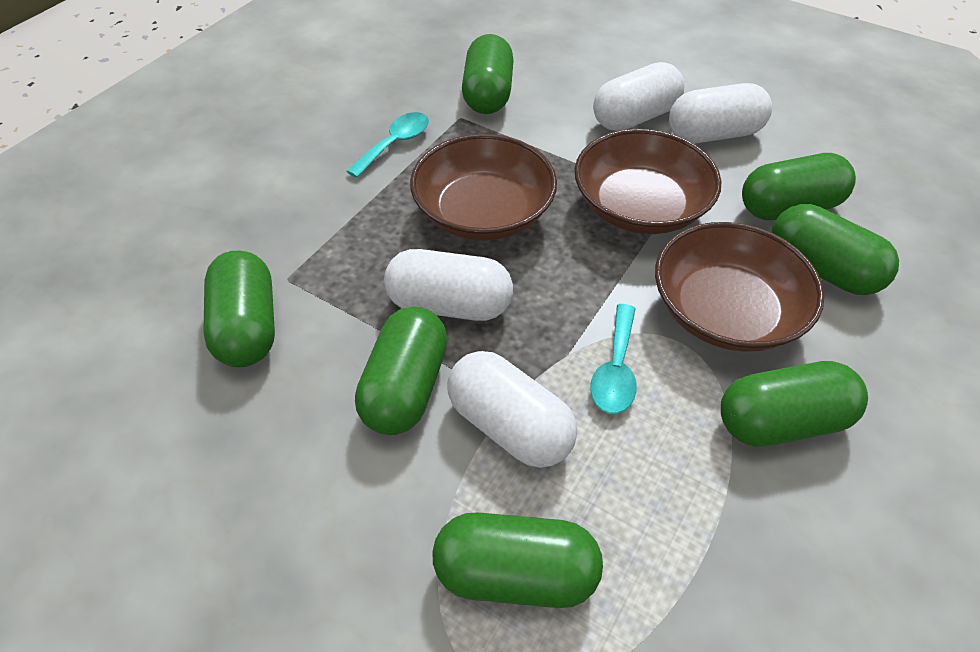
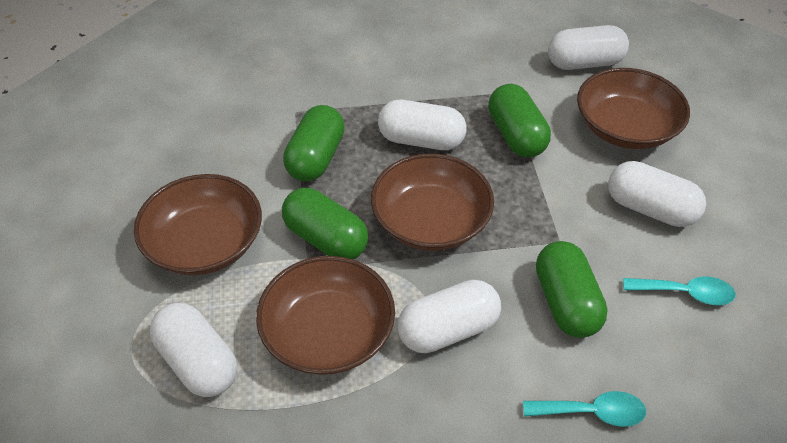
brown bowl: 3 -> 4
green capsule: 7 -> 4
white capsule: 4 -> 5

